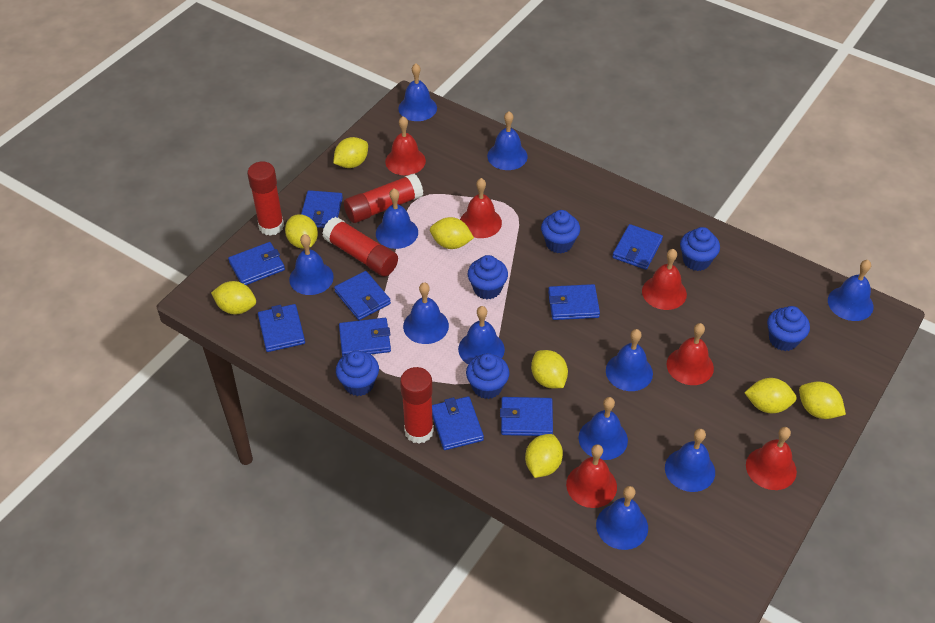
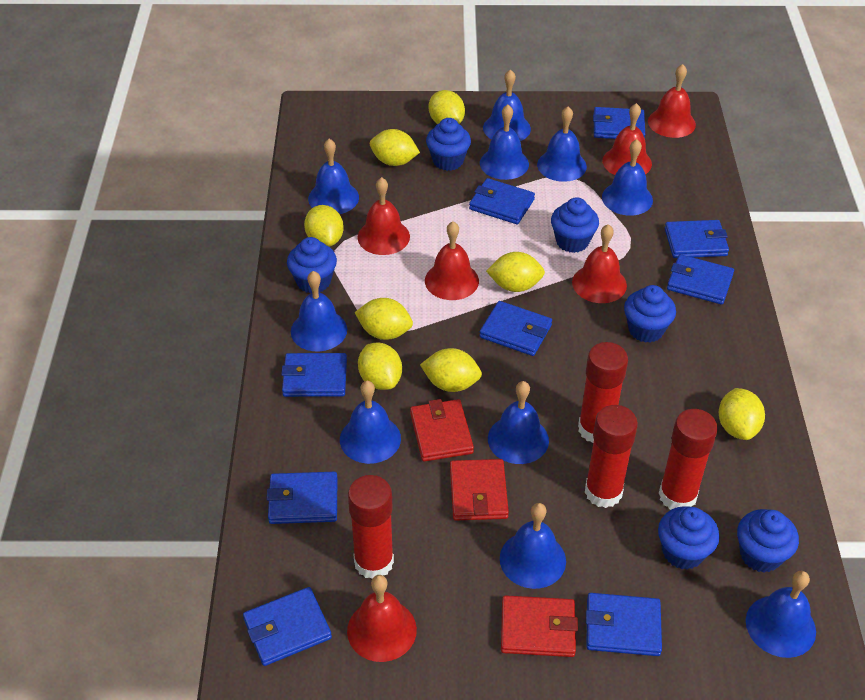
blue bell: 11 -> 10
red wallet: 0 -> 3

